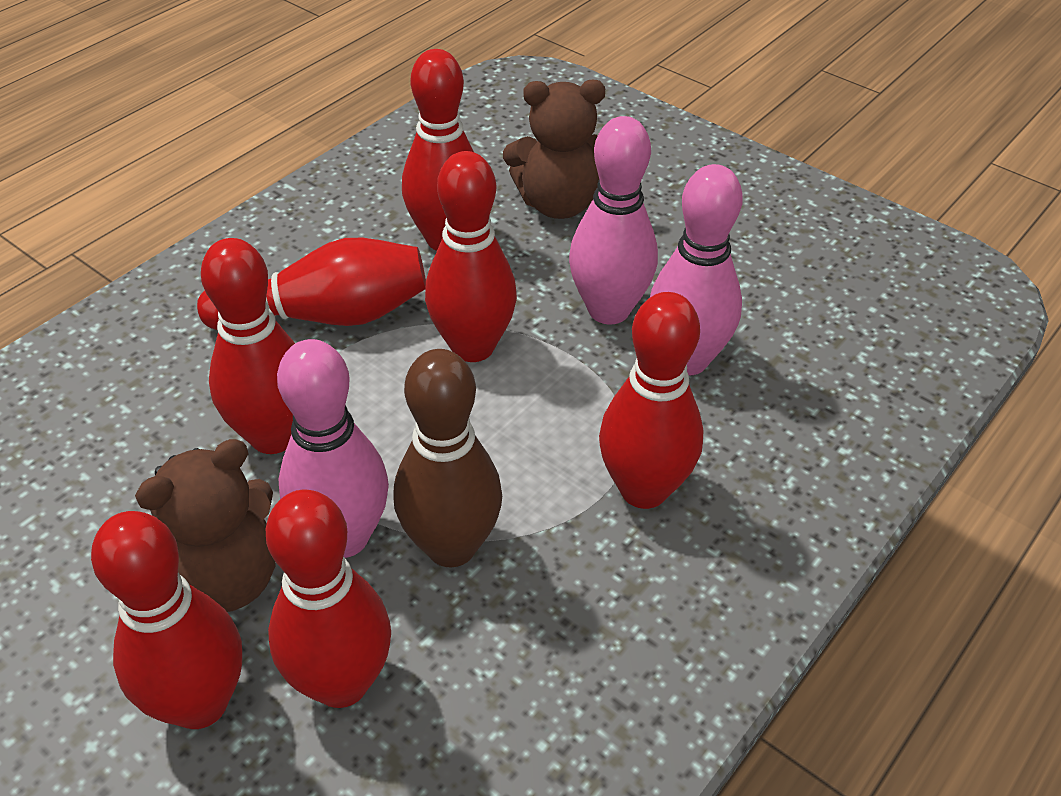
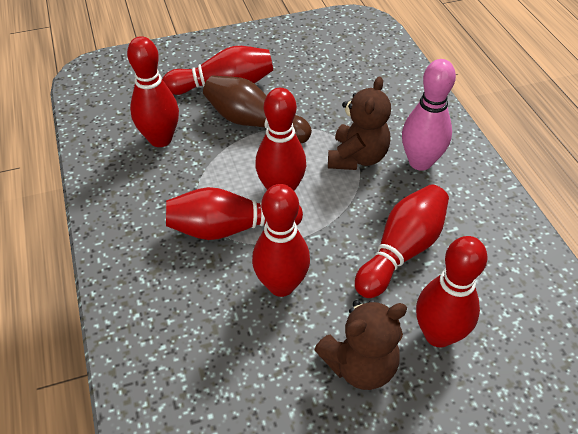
pink bowling pin: 3 -> 1

